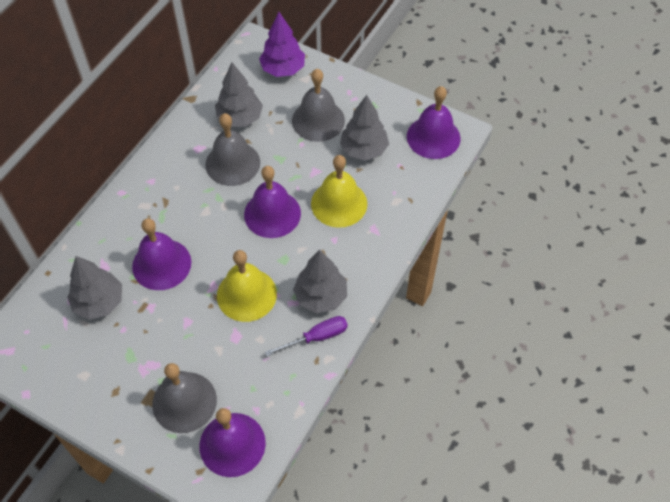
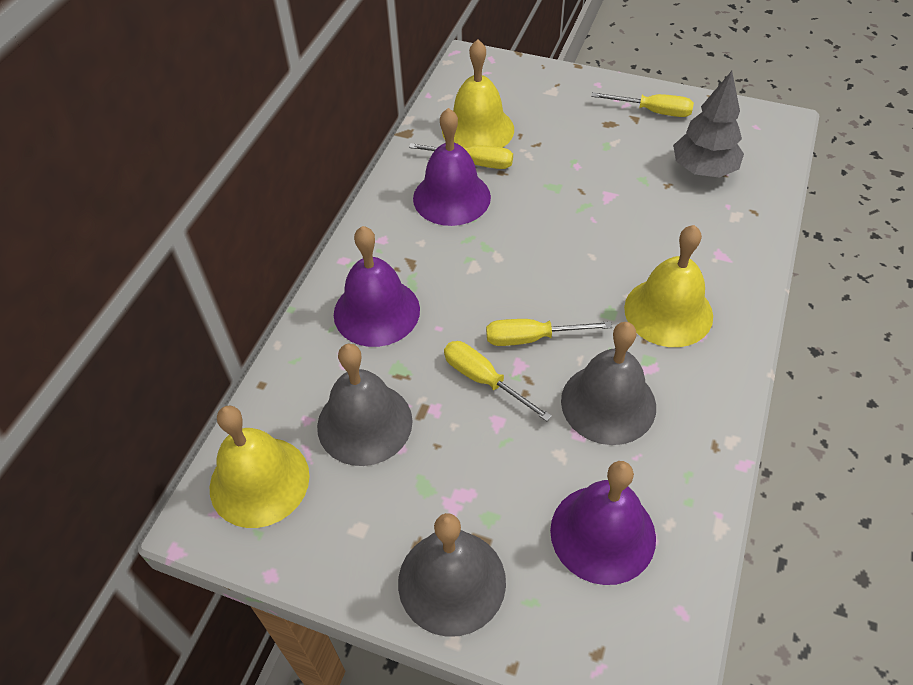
grey tree: 4 -> 1
purple bell: 4 -> 3
purple screwdriver: 1 -> 0
purple tree: 1 -> 0
yellow bell: 2 -> 3
yellow screwdriver: 0 -> 4

